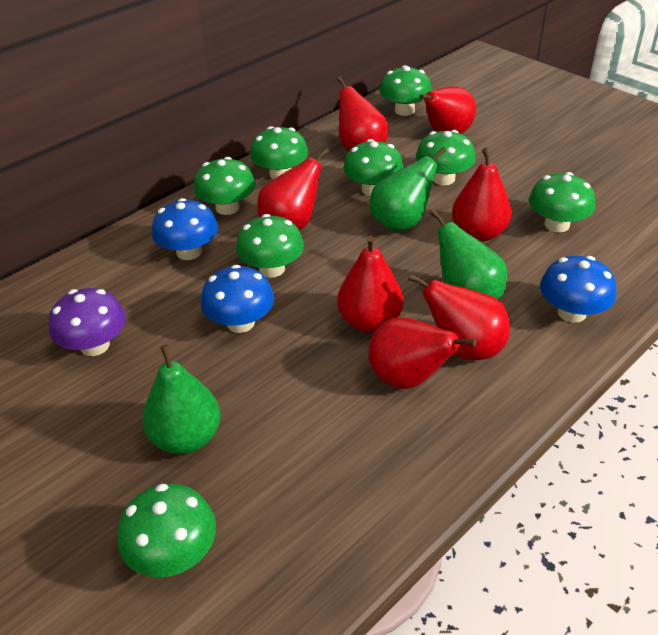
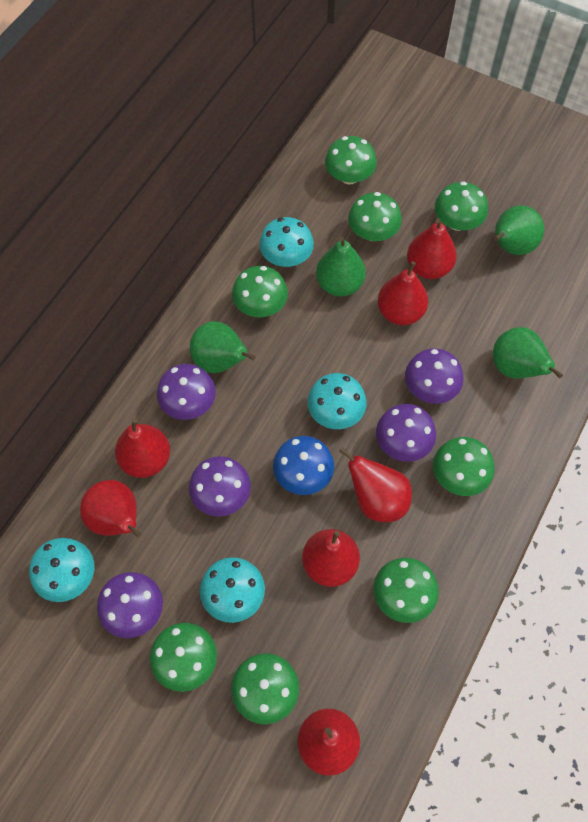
blue mushroom: 3 -> 1
green pear: 3 -> 4
purple mushroom: 1 -> 5
turquoise mushroom: 0 -> 4

